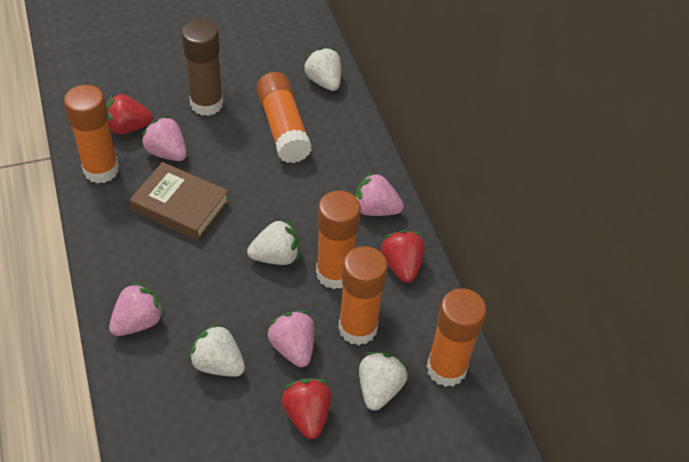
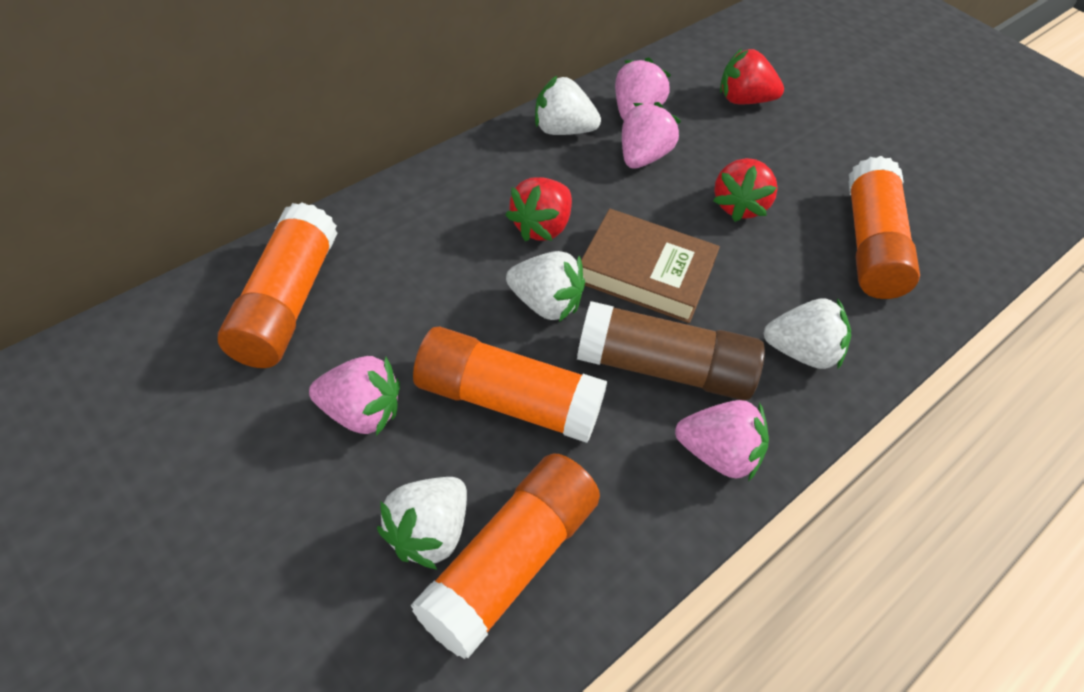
orange glue stick: 5 -> 4

